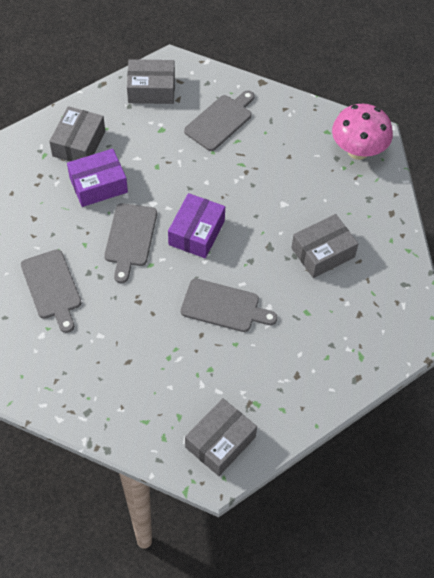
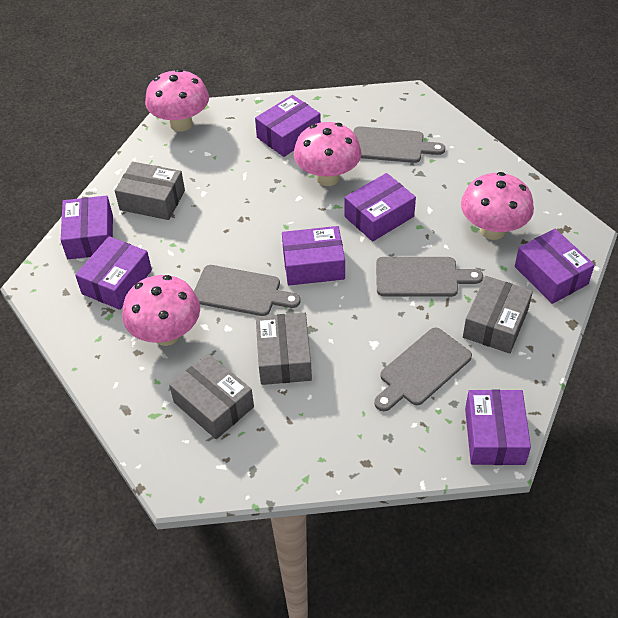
pink mushroom: 1 -> 4
purple box: 2 -> 7

